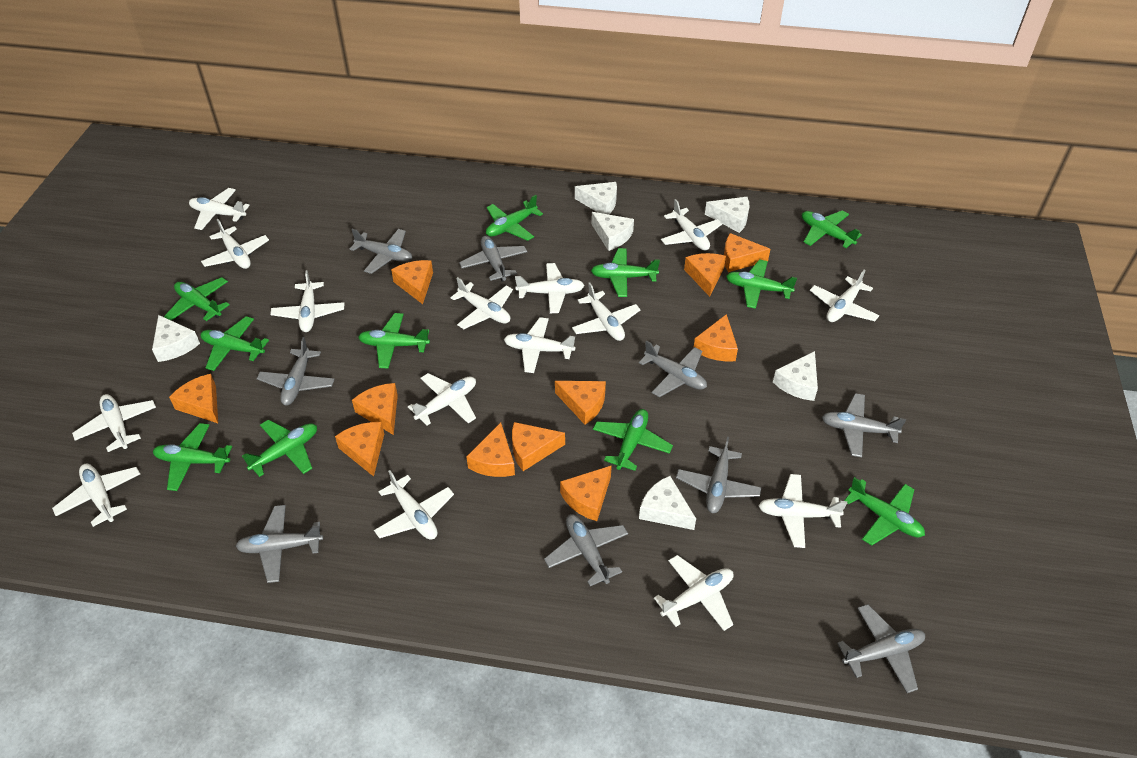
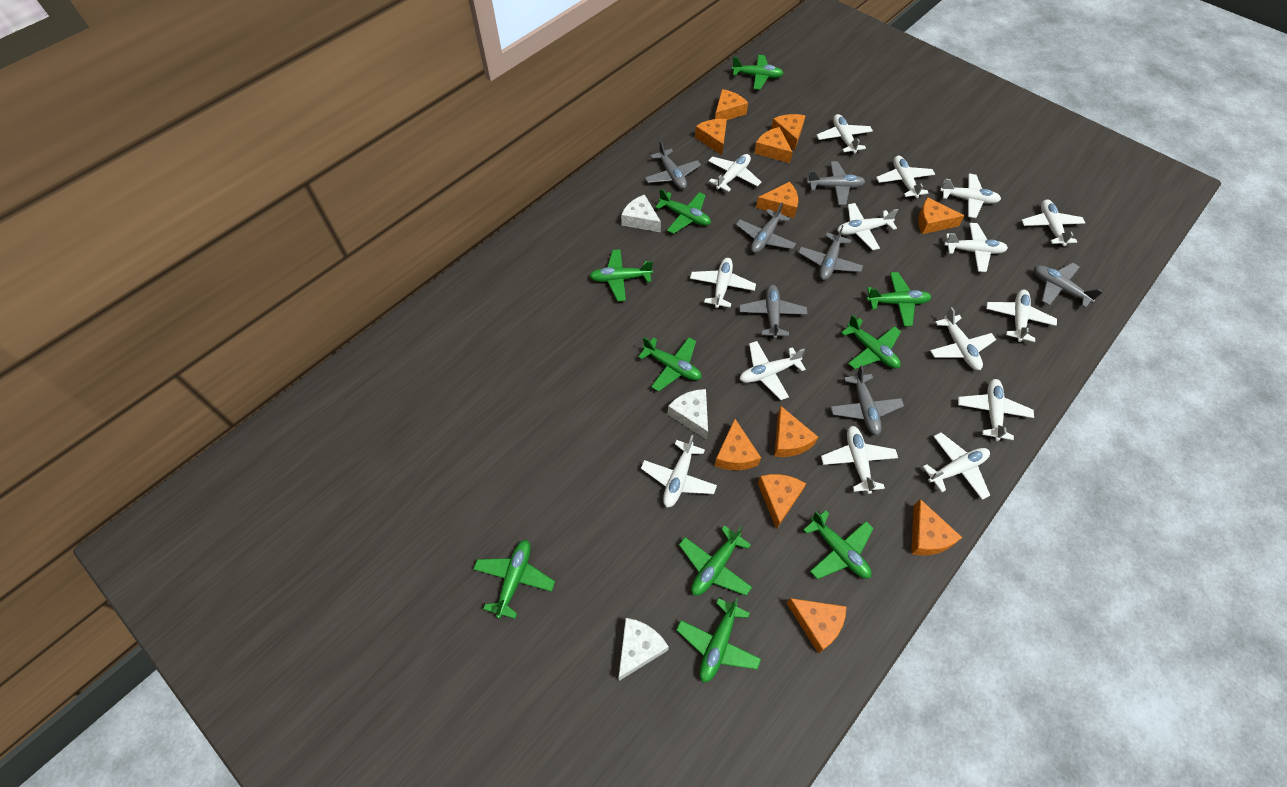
green plane: 11 -> 10
grey plane: 9 -> 7
white cheese: 6 -> 3

